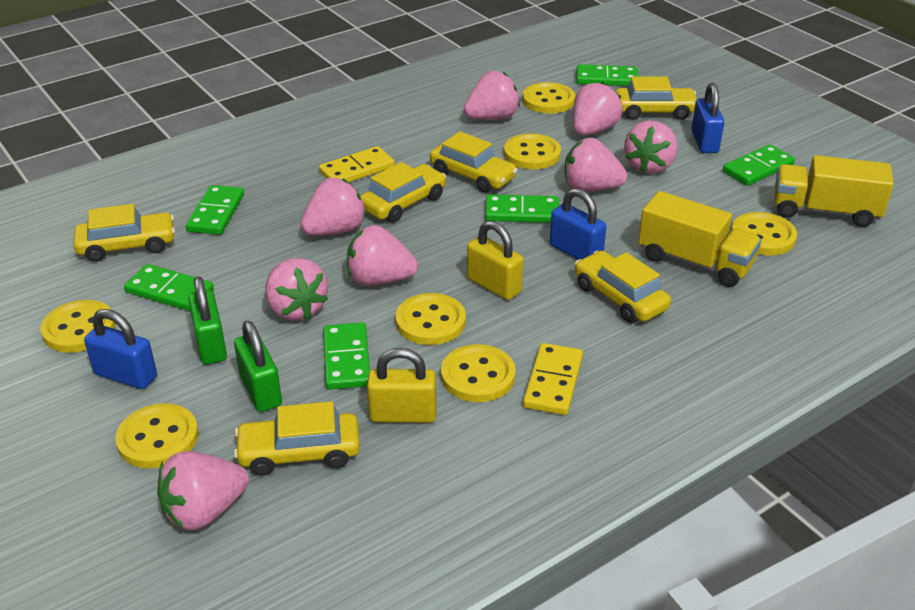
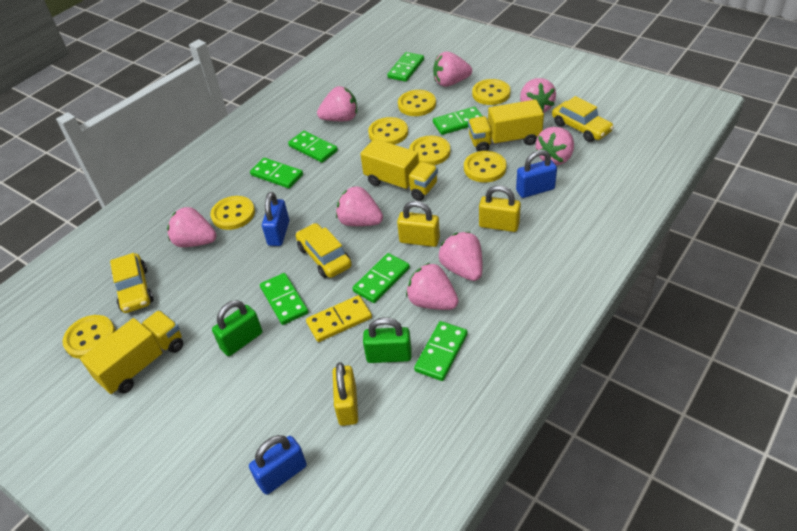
green domino: 6 -> 7
yellow car: 6 -> 3
yellow domino: 2 -> 1
yellow padlock: 2 -> 3
yellow truck: 2 -> 3

